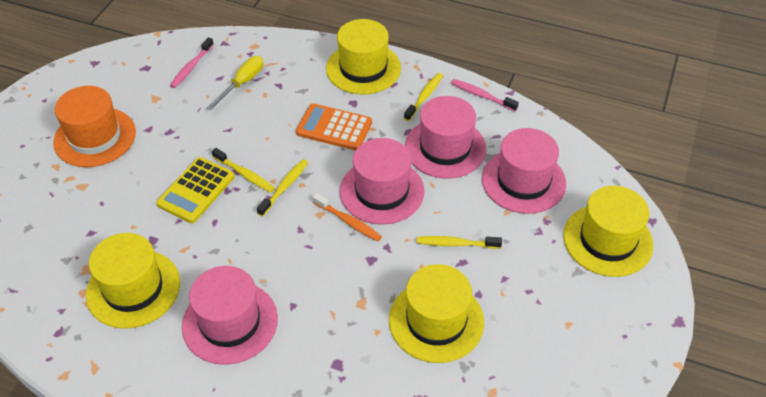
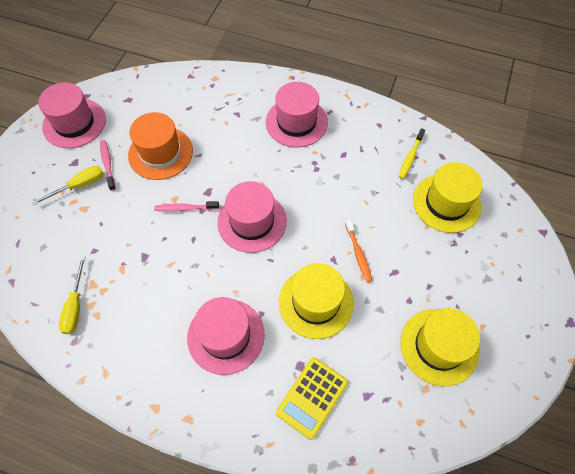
orange calculator: 1 -> 0
yellow hat: 4 -> 3
yellow screwdriver: 1 -> 2
yellow toothbrush: 4 -> 1

